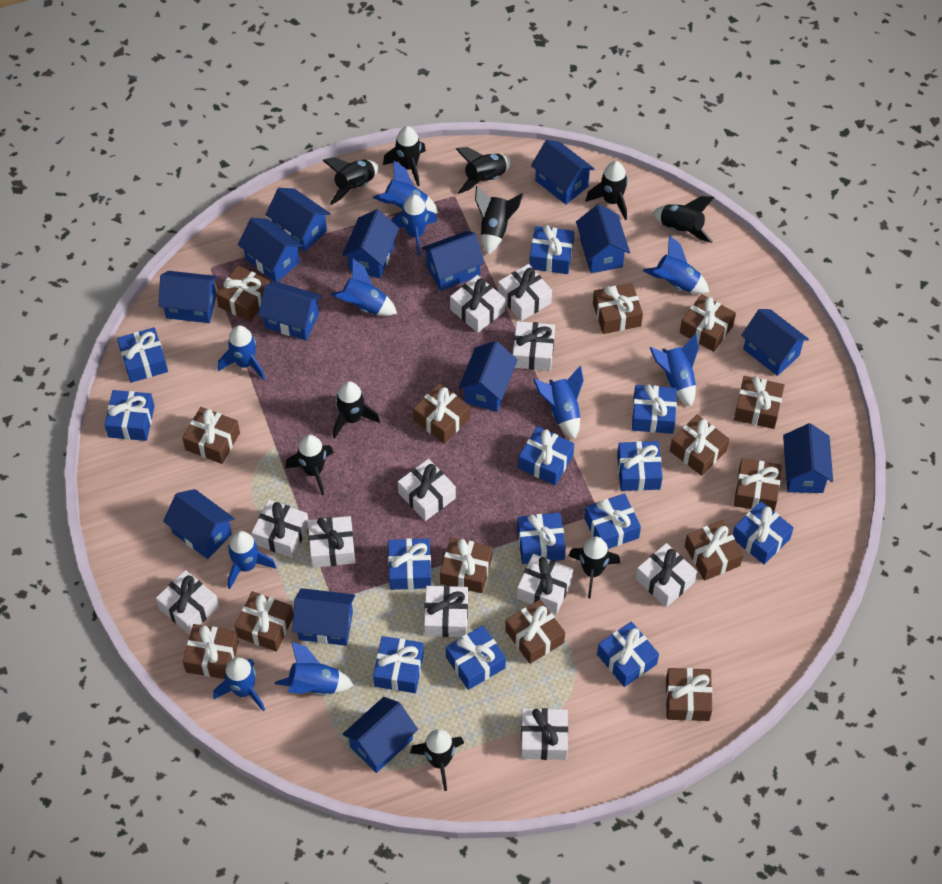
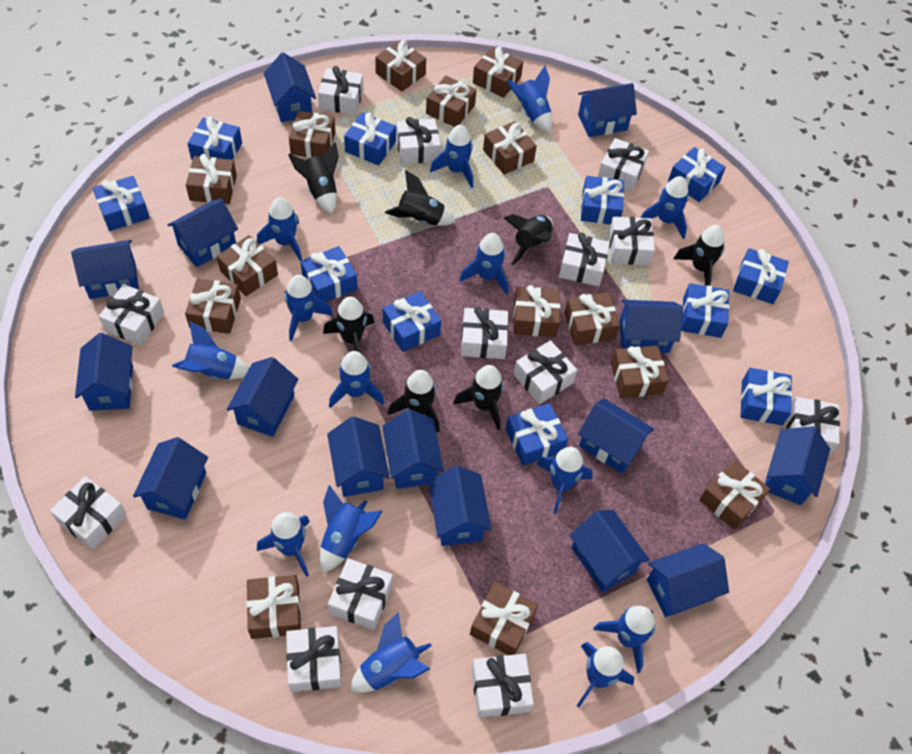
black rocket: 10 -> 7
blue gift: 13 -> 11
blue house: 14 -> 15
blue rocket: 10 -> 14
white gift: 11 -> 13

